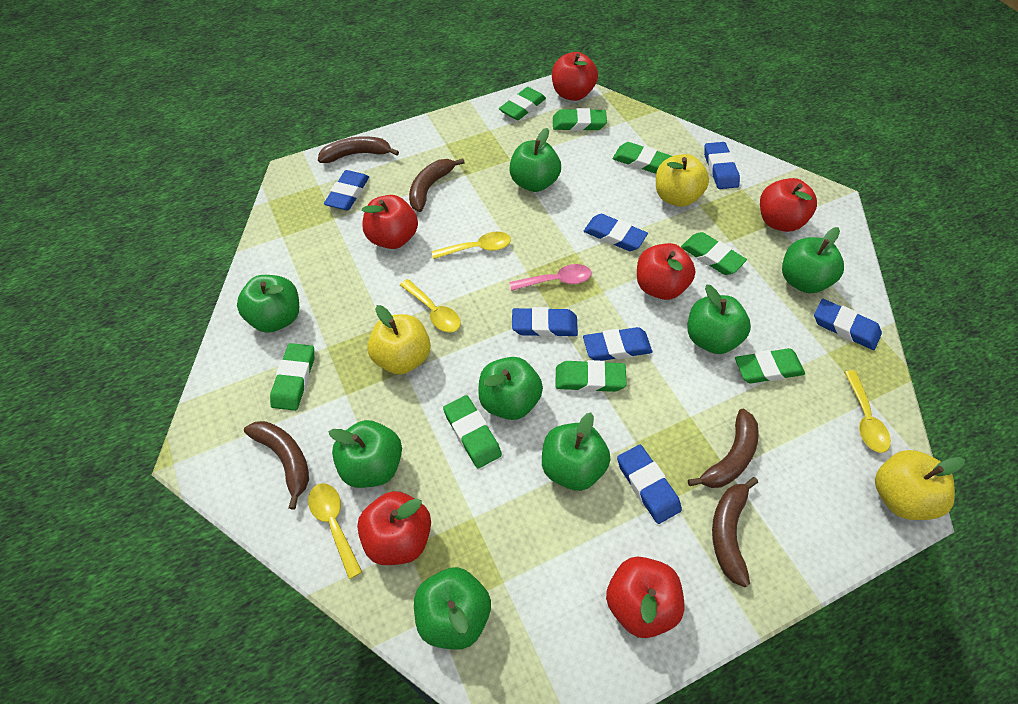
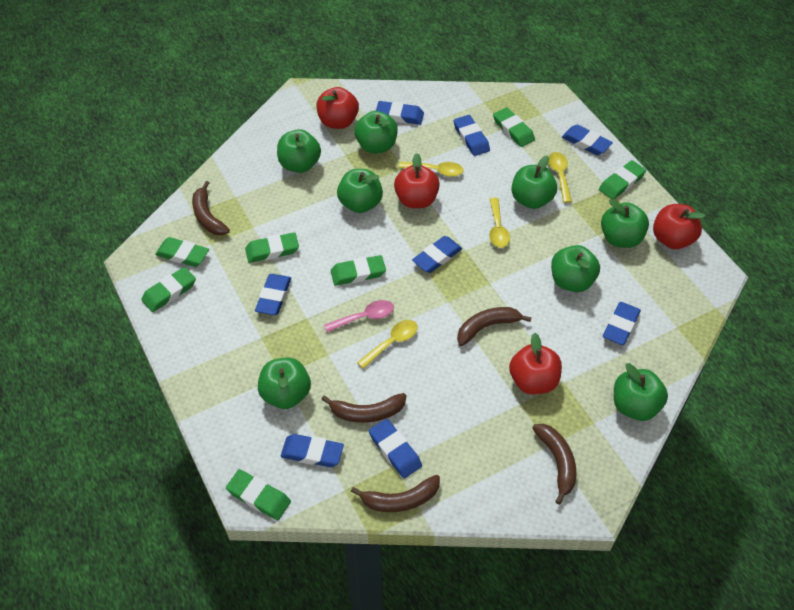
blue eraser: 7 -> 8
green eraser: 8 -> 7
red apple: 6 -> 4
yellow apple: 3 -> 0

